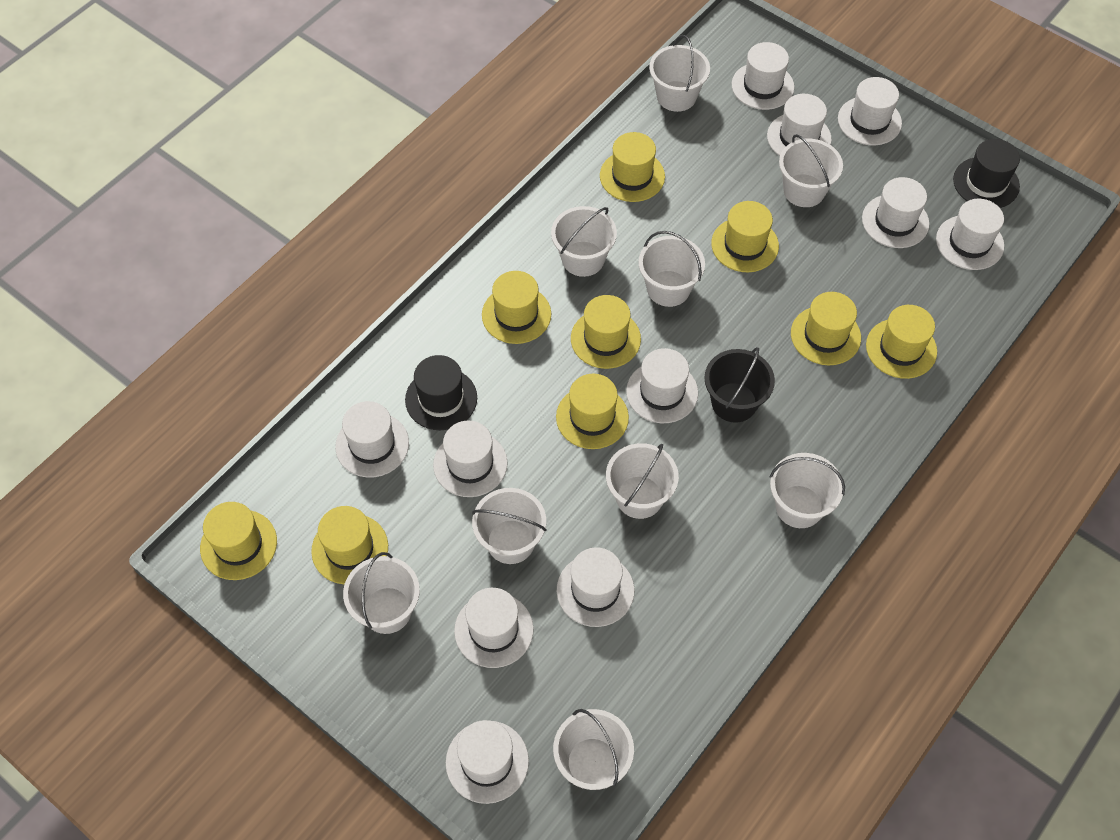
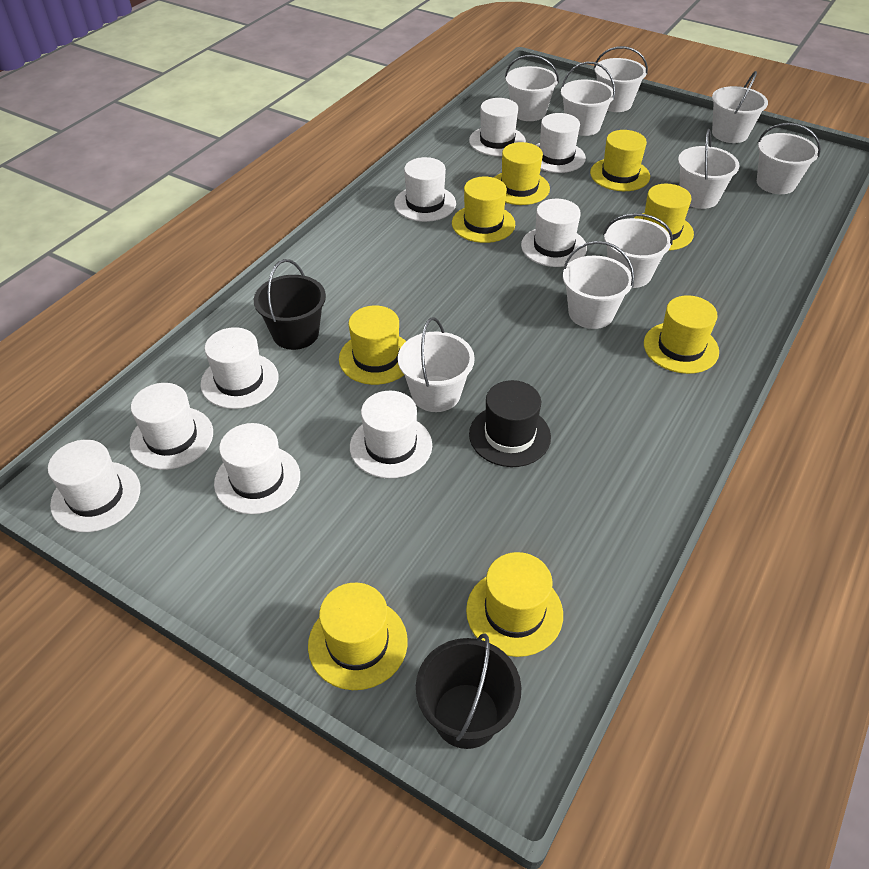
black bucket: 1 -> 2
black hat: 2 -> 1
white hat: 11 -> 9
yellow hat: 9 -> 8

